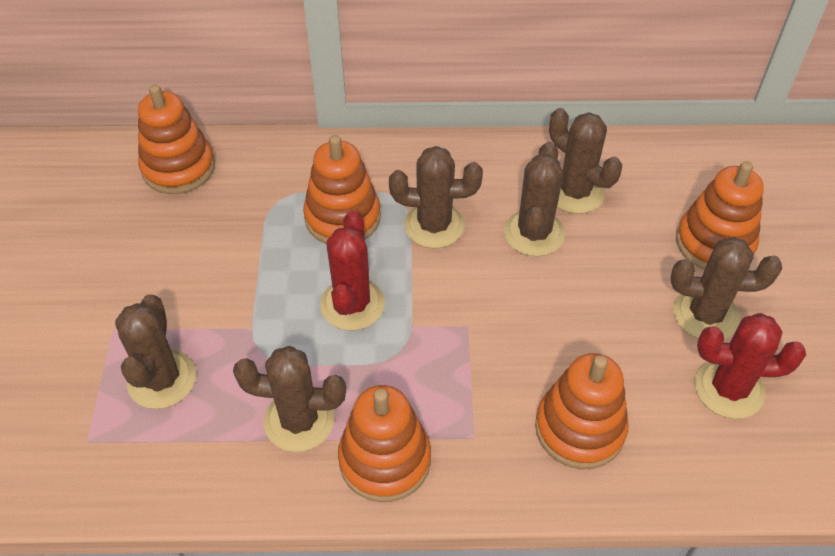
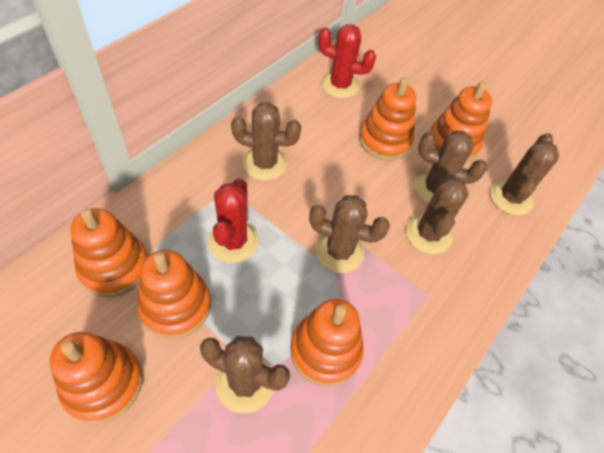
orange stacking toy: 5 -> 6

